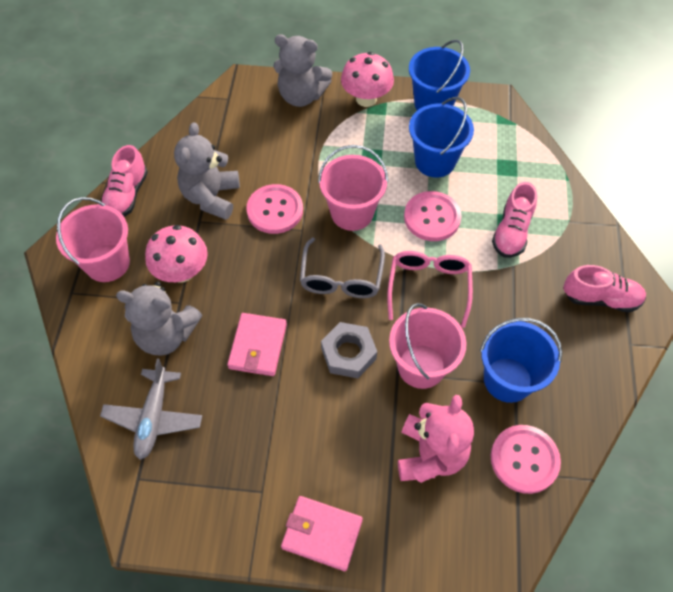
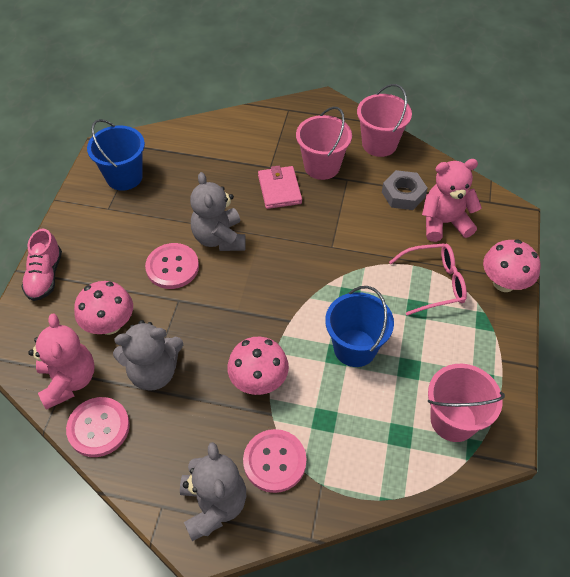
blue bucket: 3 -> 2
grey glasses: 1 -> 0
grey plane: 1 -> 0
pink mushroom: 2 -> 3
pink shoe: 3 -> 1
pink teddy bear: 1 -> 2
pink wallet: 2 -> 1

